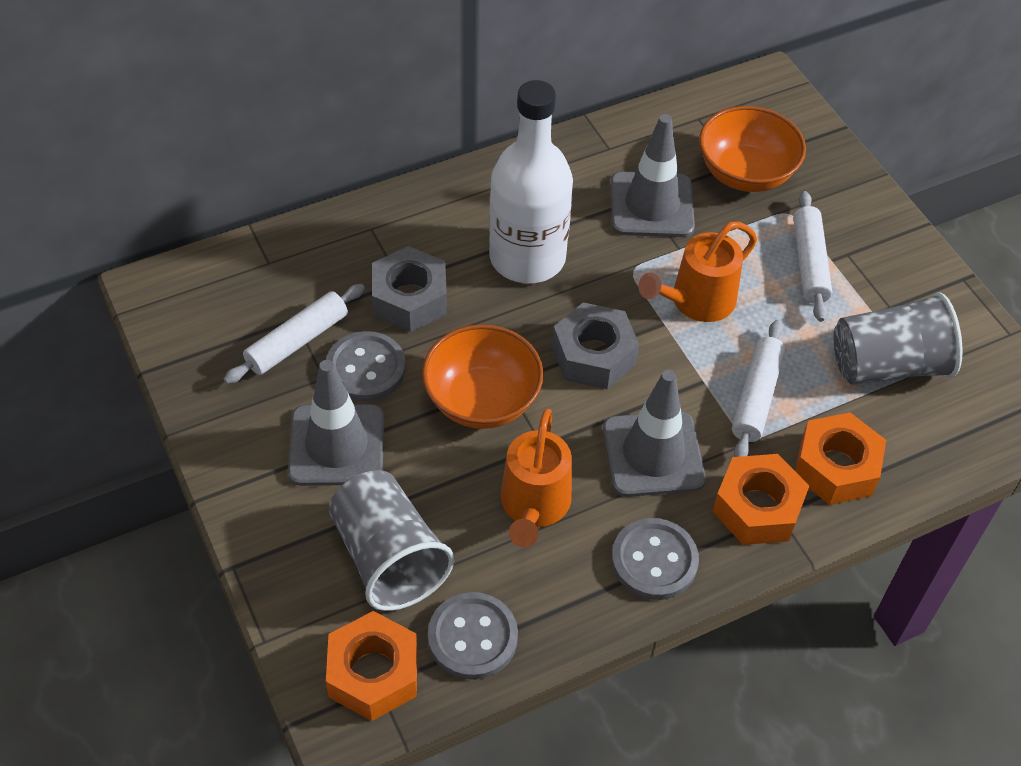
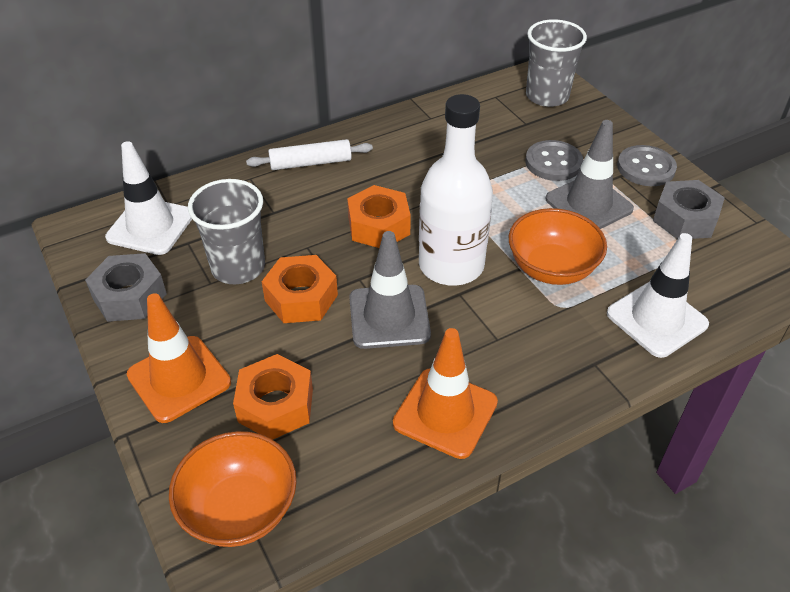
grey button: 3 -> 2
grey traffic cone: 3 -> 2
orange traffic cone: 0 -> 2
orange watering can: 2 -> 0
white rolling pin: 3 -> 1
white traffic cone: 0 -> 2

